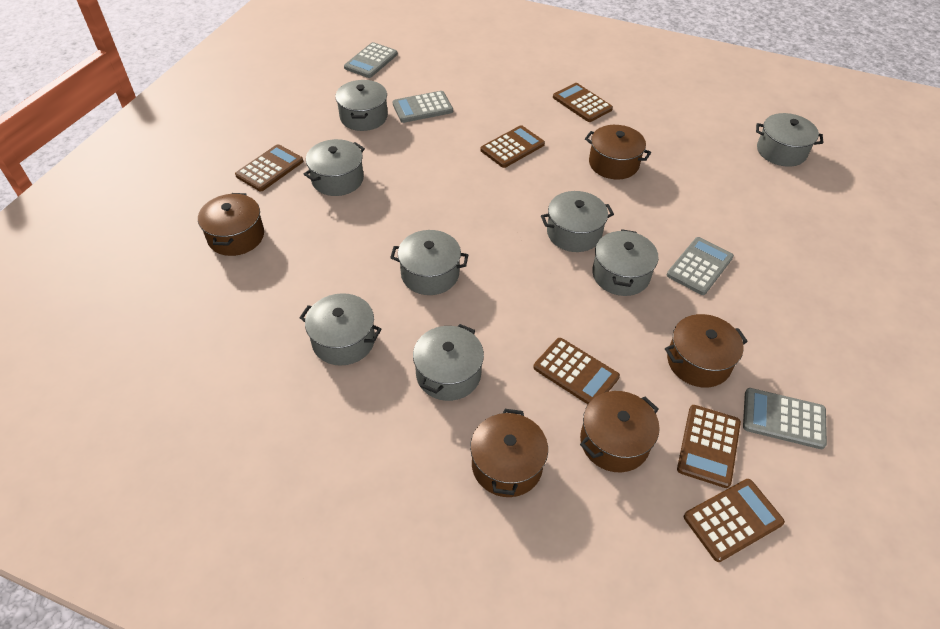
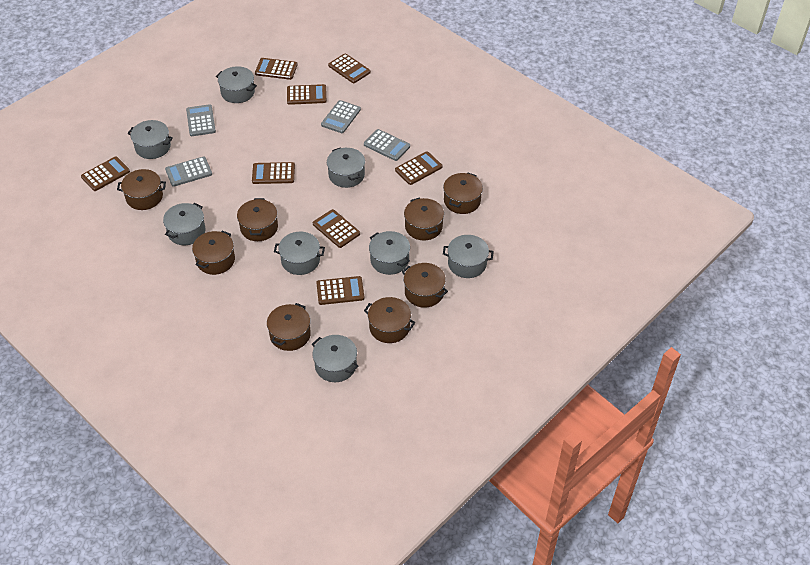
brown calculator: 6 -> 8
brown pot: 5 -> 8

